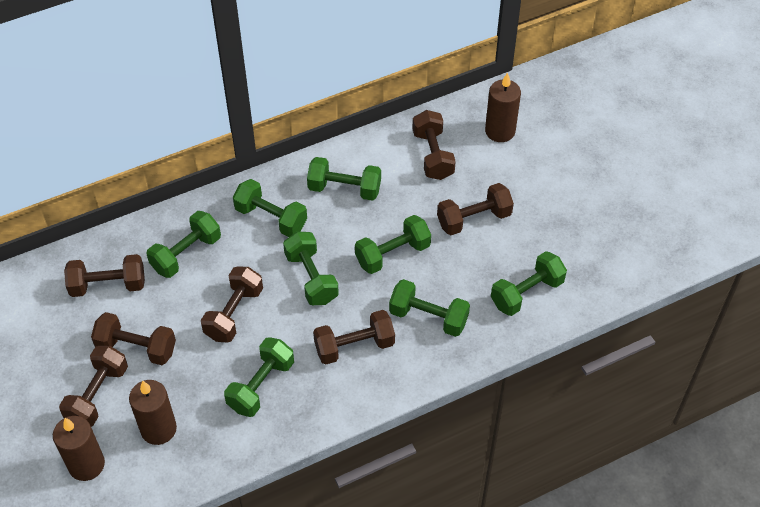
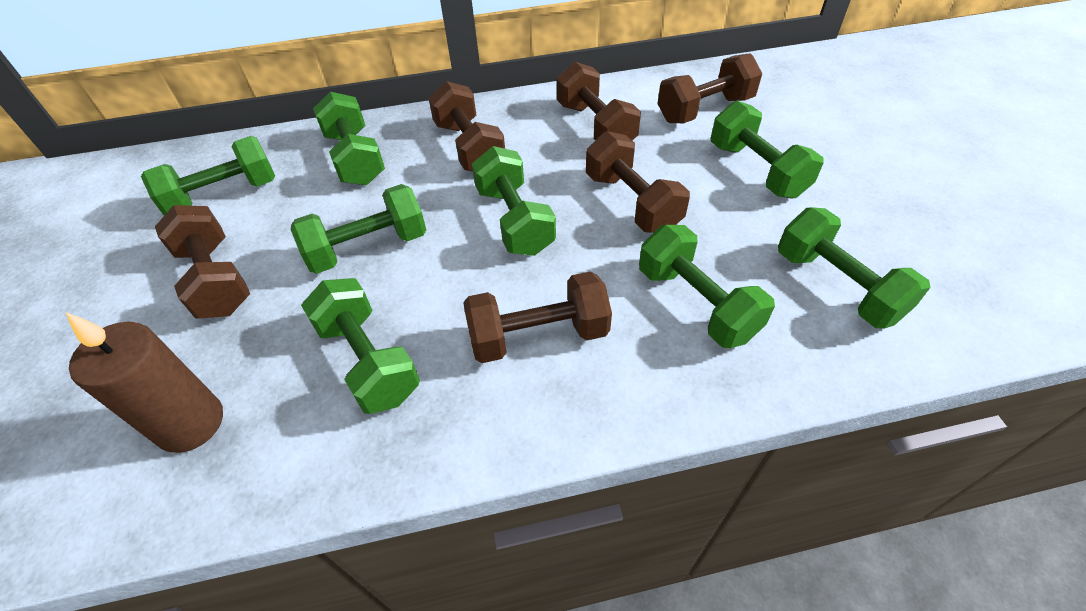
brown candle: 3 -> 1
brown dumbbell: 7 -> 6

